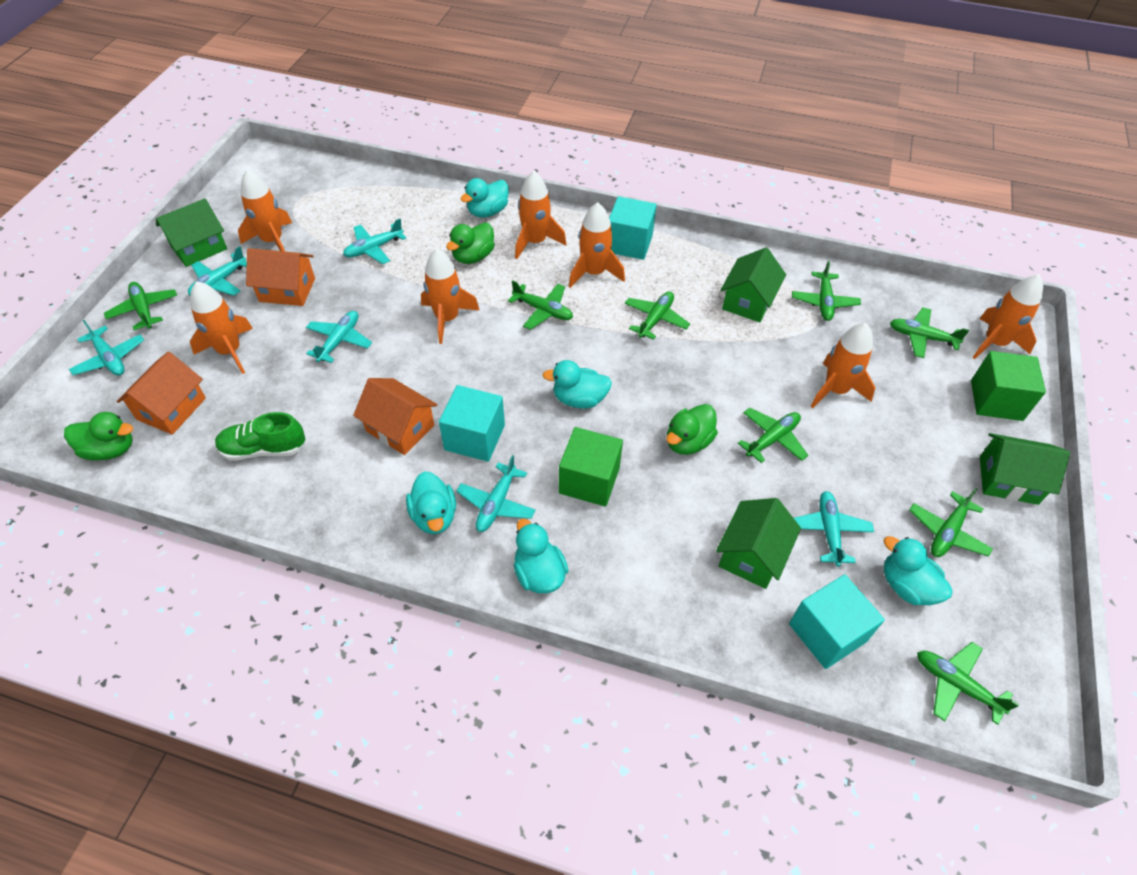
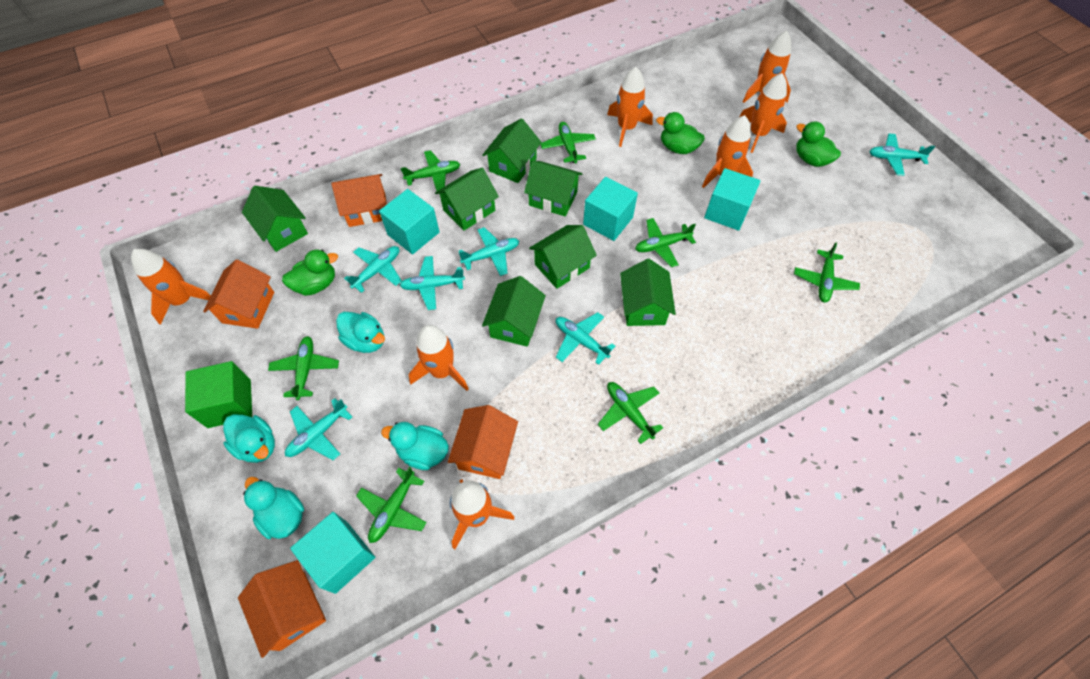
green cube: 2 -> 1
green house: 4 -> 7
green plane: 8 -> 7
green shoe: 1 -> 0
orange house: 3 -> 4
turquoise cube: 3 -> 4
turquoise duck: 5 -> 4

